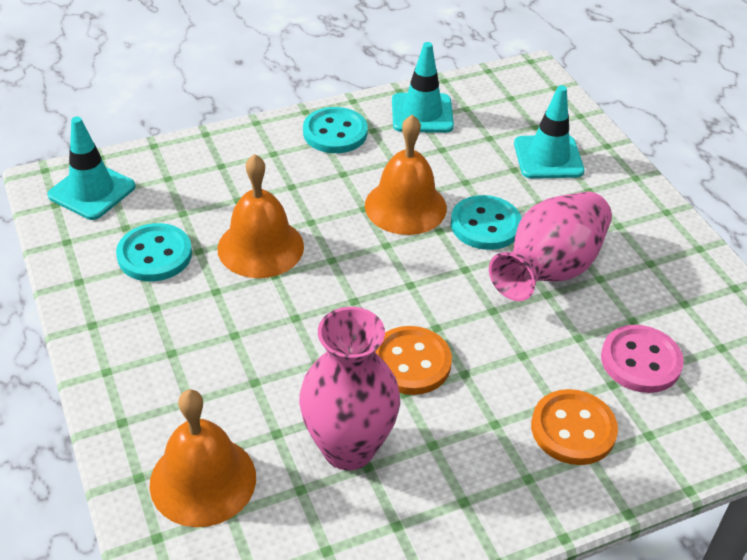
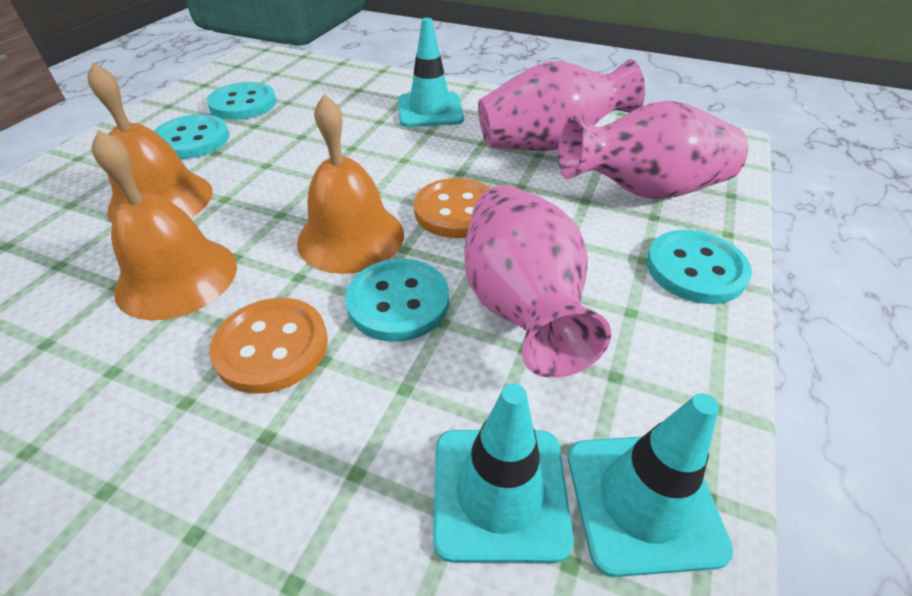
pink button: 1 -> 0
pink vase: 2 -> 3
turquoise button: 3 -> 4

